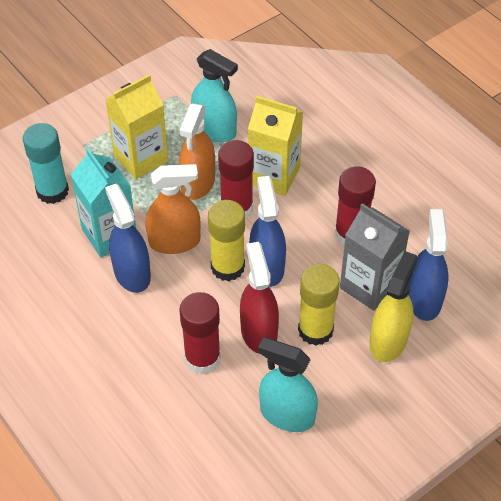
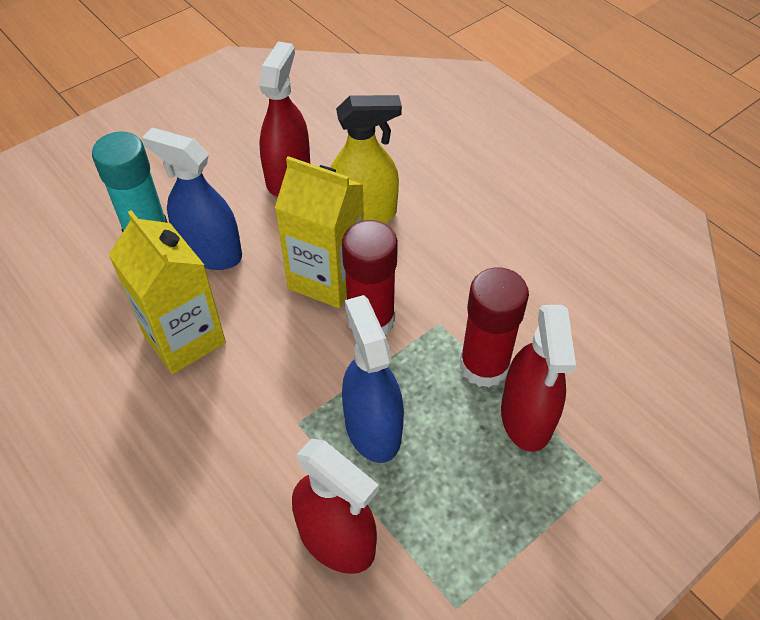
blue spray bottle: 3 -> 2
grey carton: 1 -> 0
orange spray bottle: 2 -> 0
red glue stick: 3 -> 2
red spray bottle: 1 -> 3
turquoise carton: 1 -> 0
turquoise spray bottle: 2 -> 0
yellow glue stick: 2 -> 0

